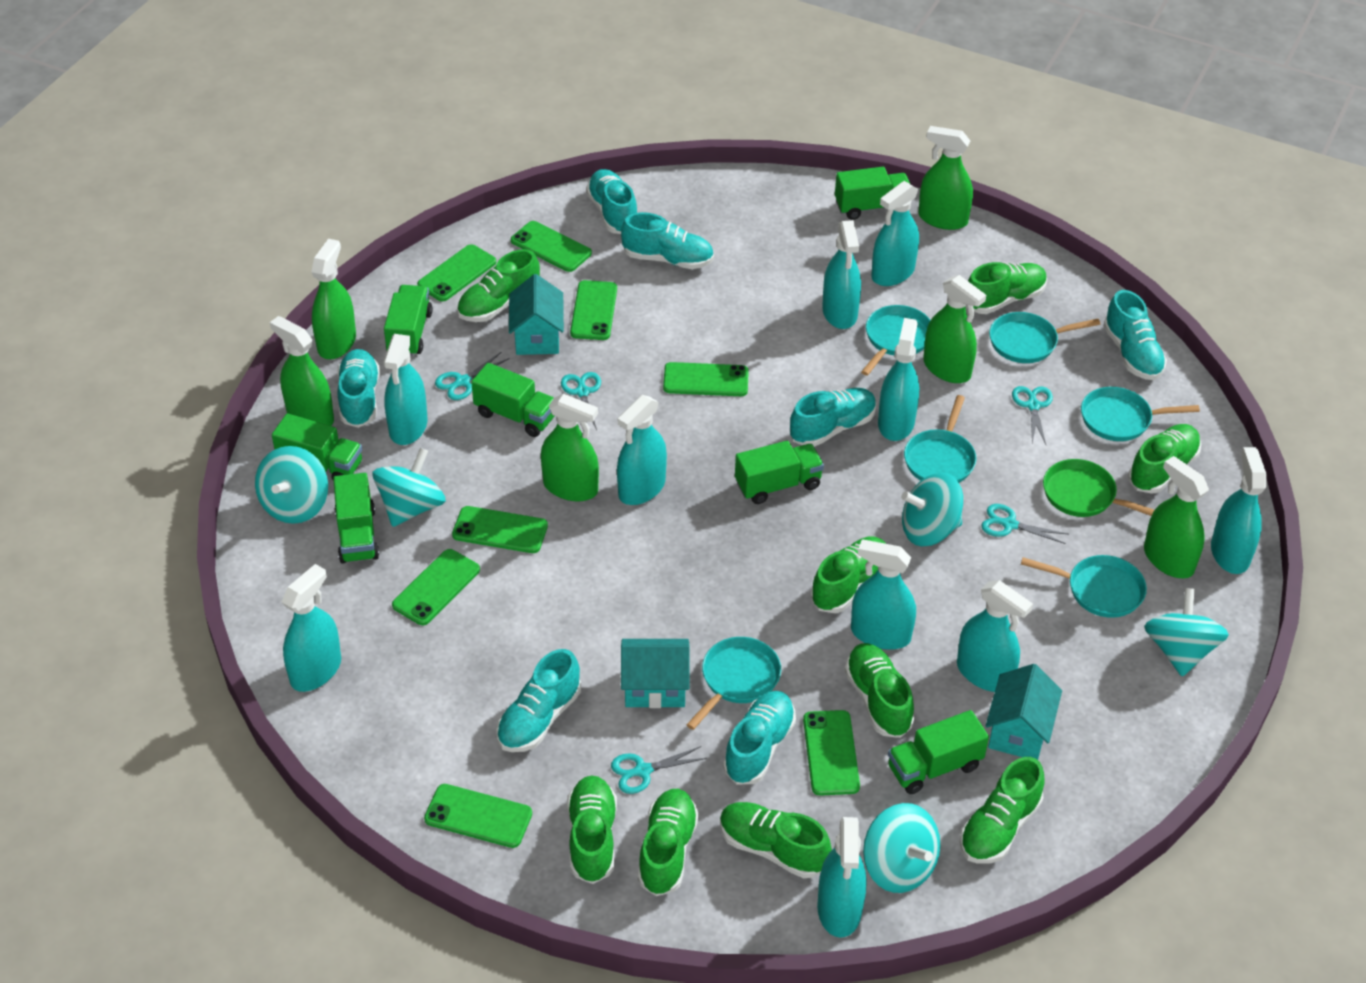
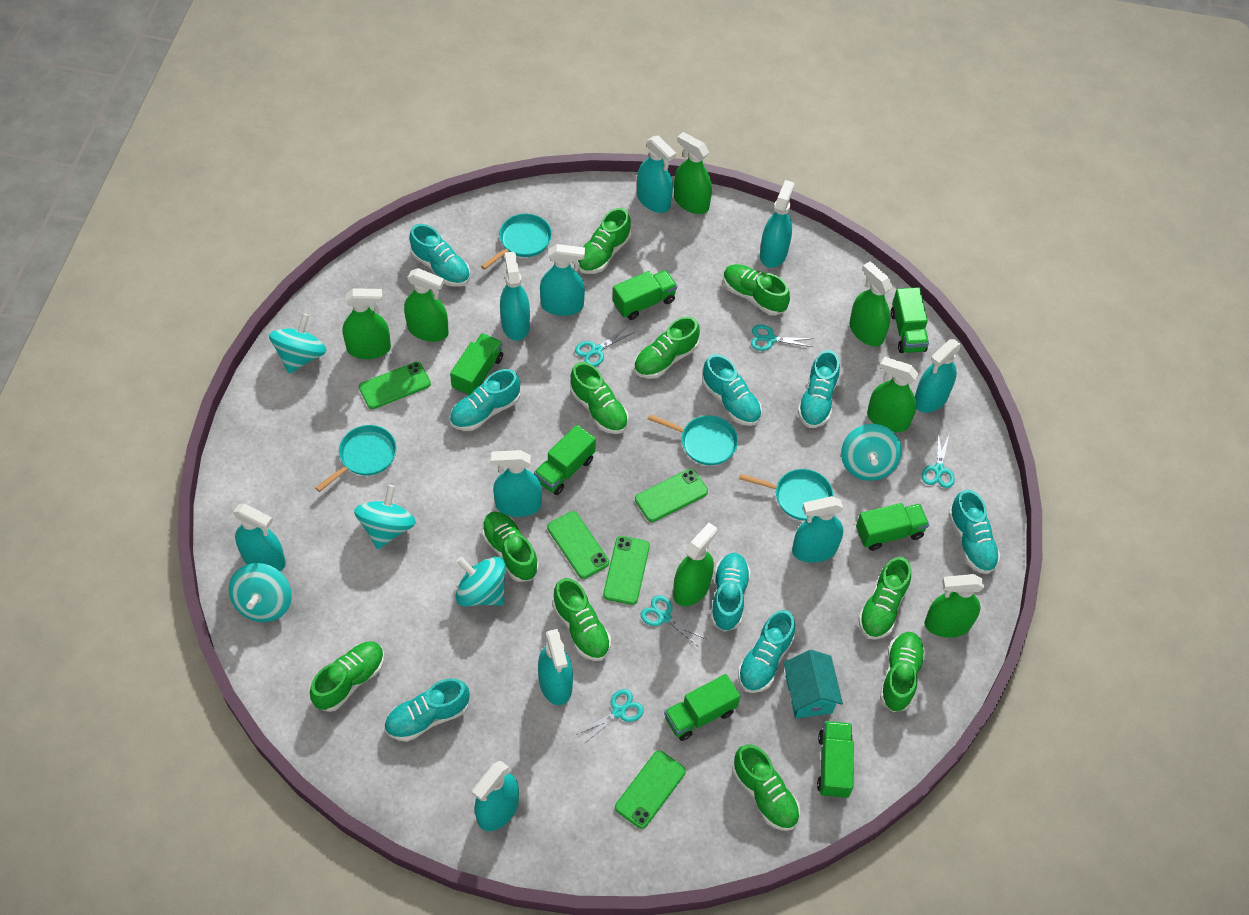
green pan: 1 -> 0
green phone: 8 -> 5
green shoe: 9 -> 10
green spray bottle: 6 -> 7
turquoise house: 3 -> 1
turquoise pan: 6 -> 4
turquoise shoe: 7 -> 8

